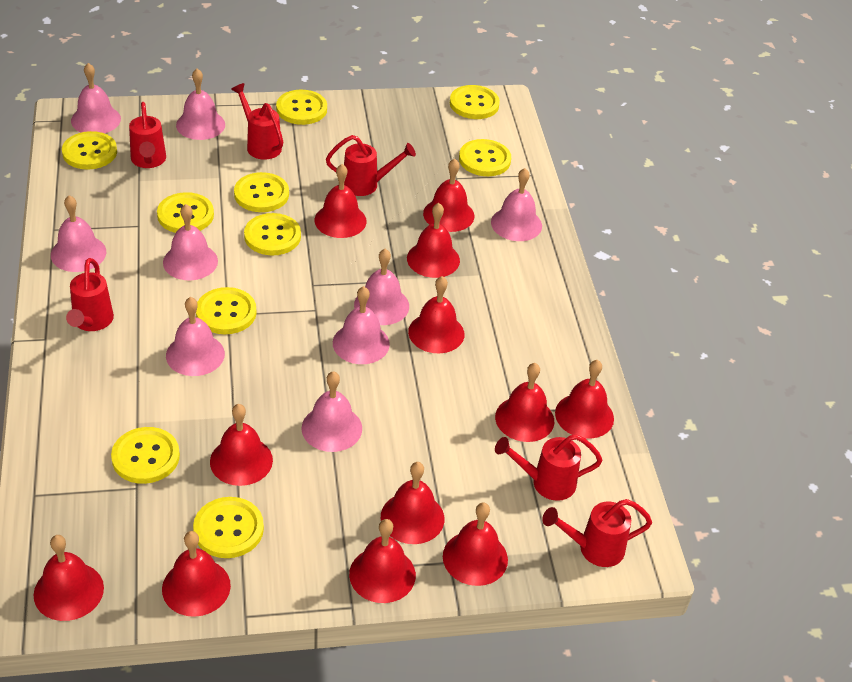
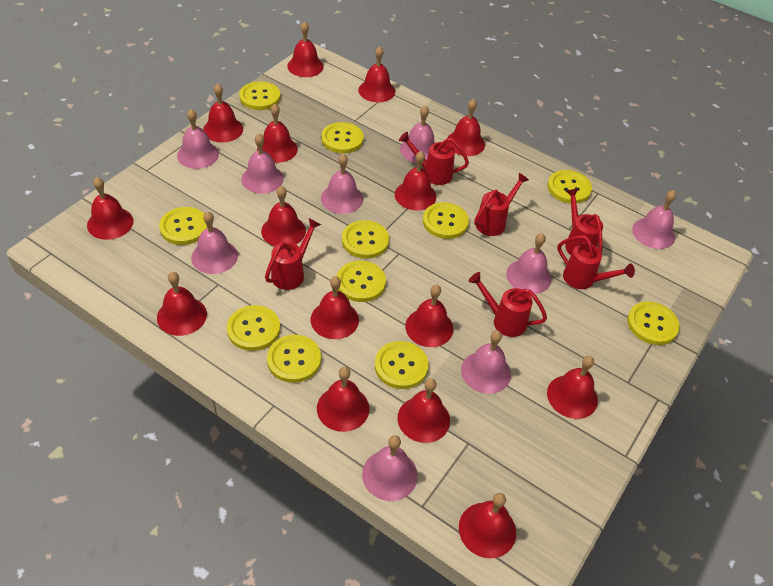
red bell: 12 -> 15
yellow button: 10 -> 11

